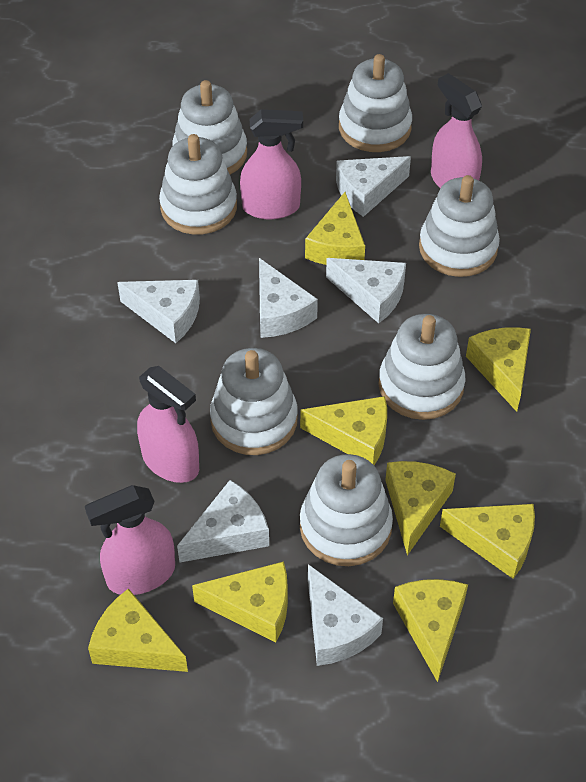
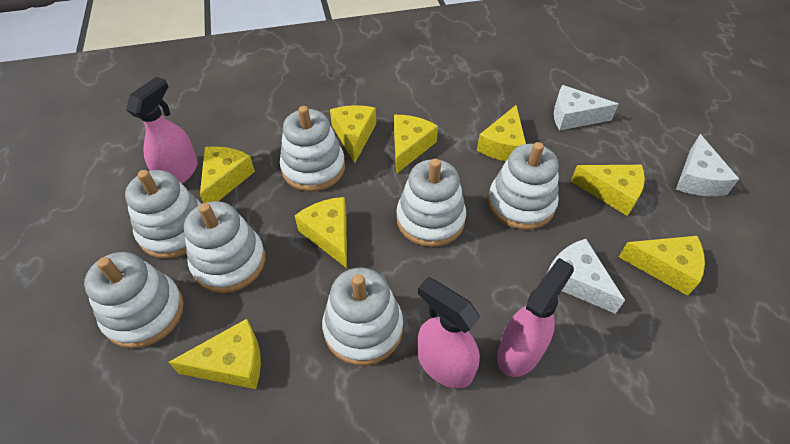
pink spray bottle: 4 -> 3
white cheese: 6 -> 3

